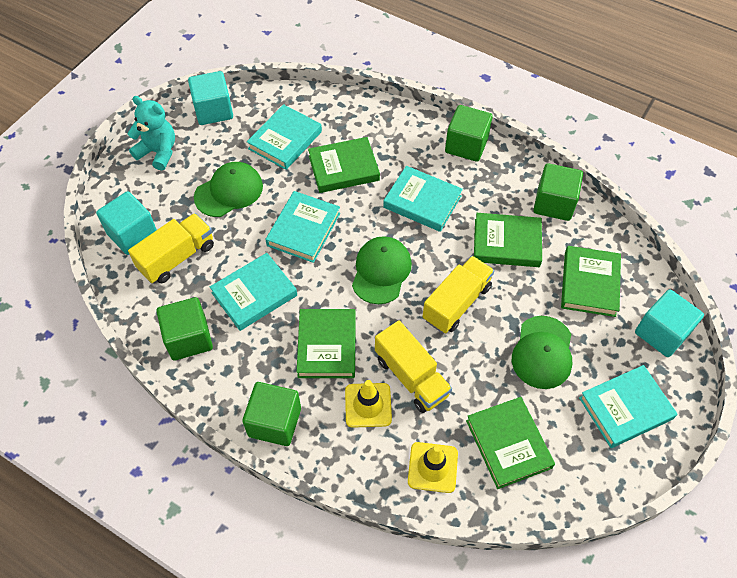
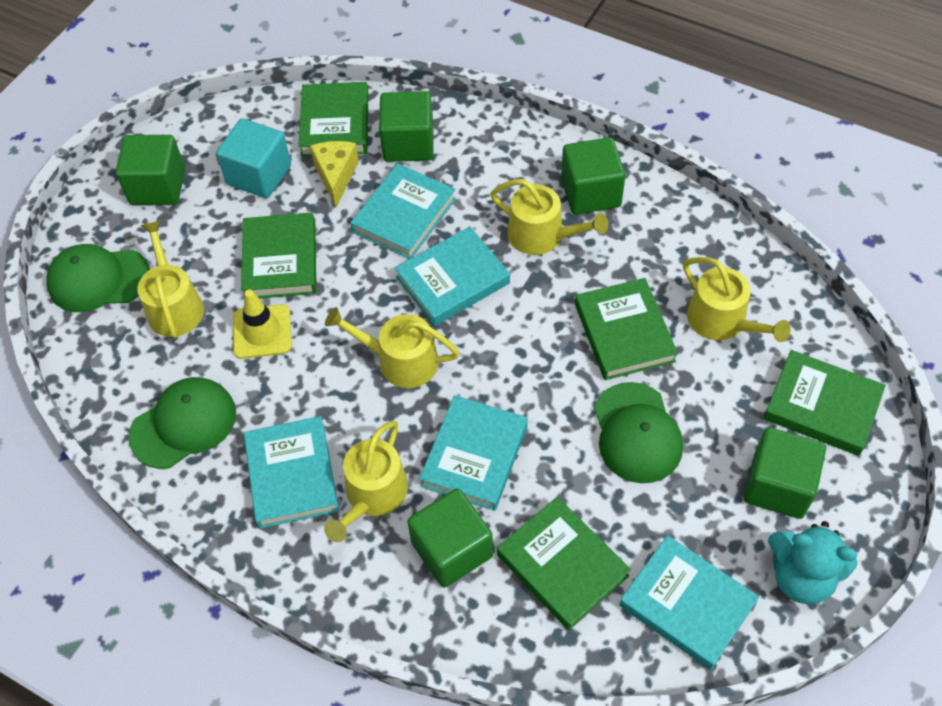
green cube: 4 -> 5
turquoise cube: 3 -> 1
yellow cheese: 0 -> 1
yellow traffic cone: 2 -> 1
yellow truck: 3 -> 0
yellow watering can: 0 -> 5

